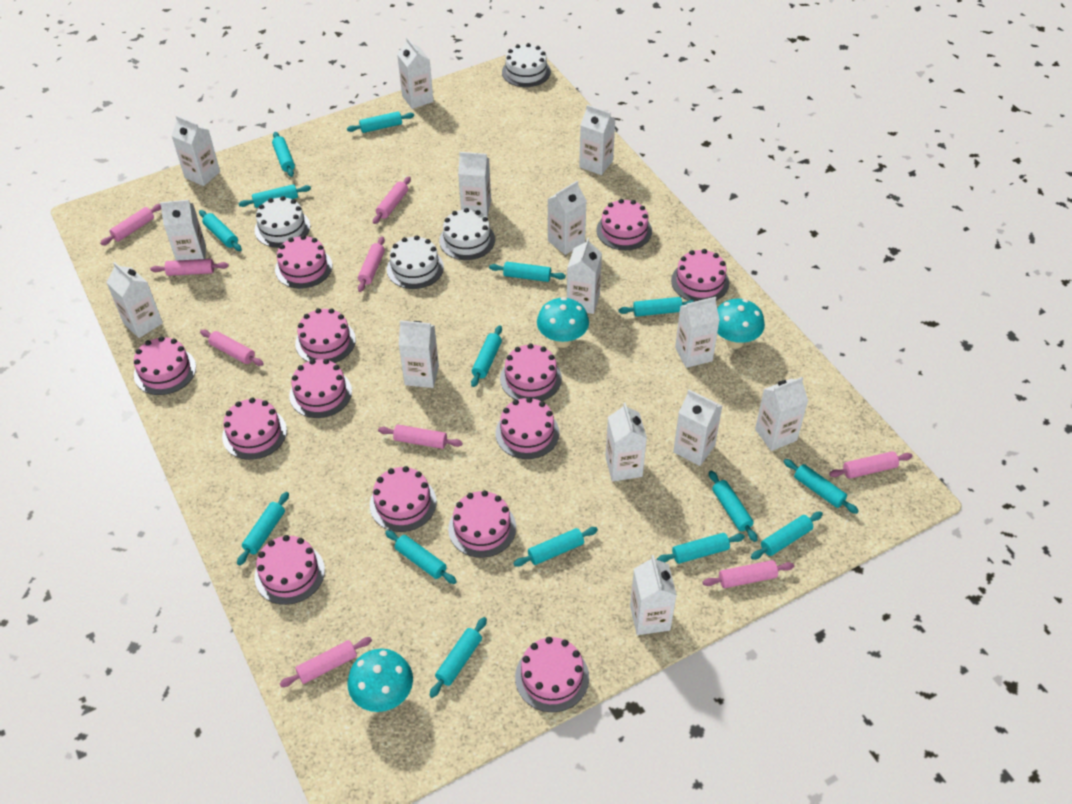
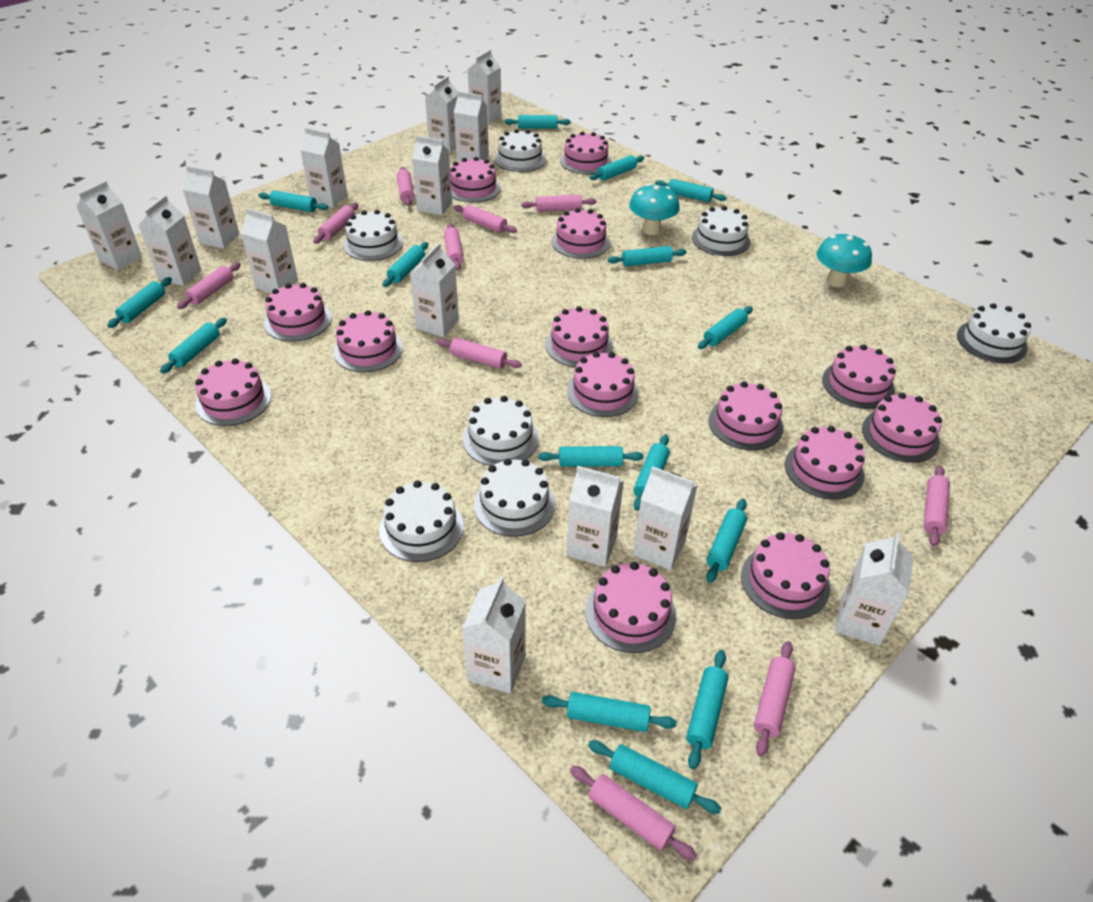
pink cake: 13 -> 14
pink rolling pin: 9 -> 10
turquoise mushroom: 3 -> 2
white cake: 4 -> 7

